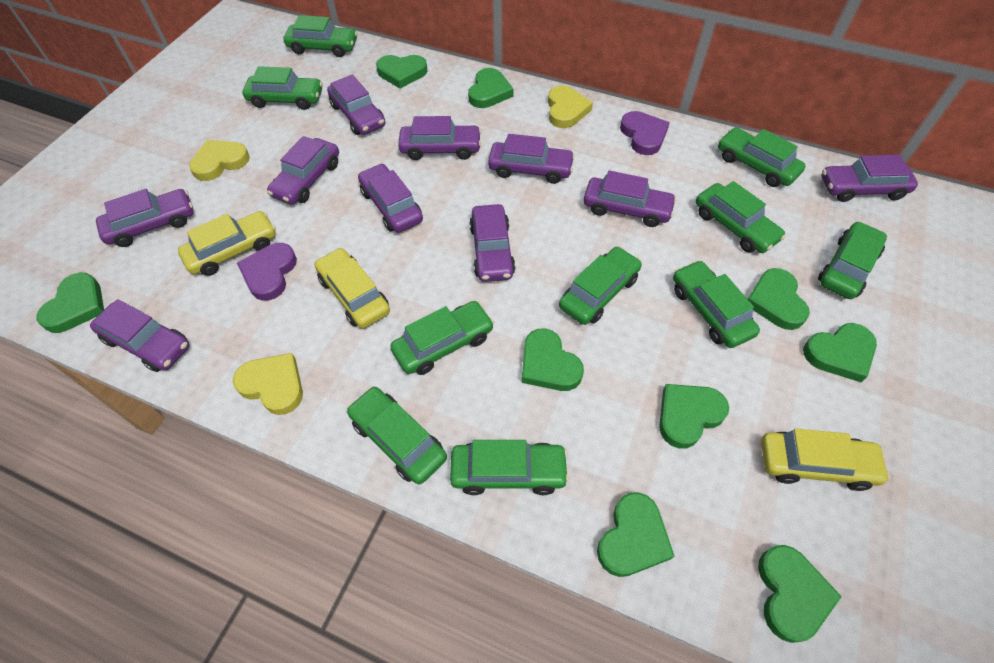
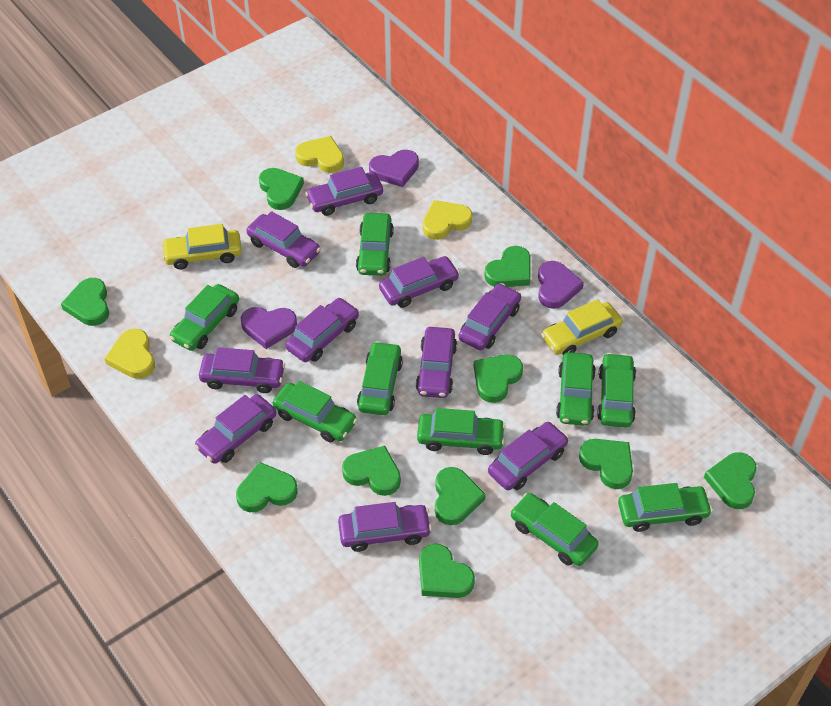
green car: 10 -> 9
green heart: 9 -> 10
purple heart: 2 -> 3
yellow car: 3 -> 2

